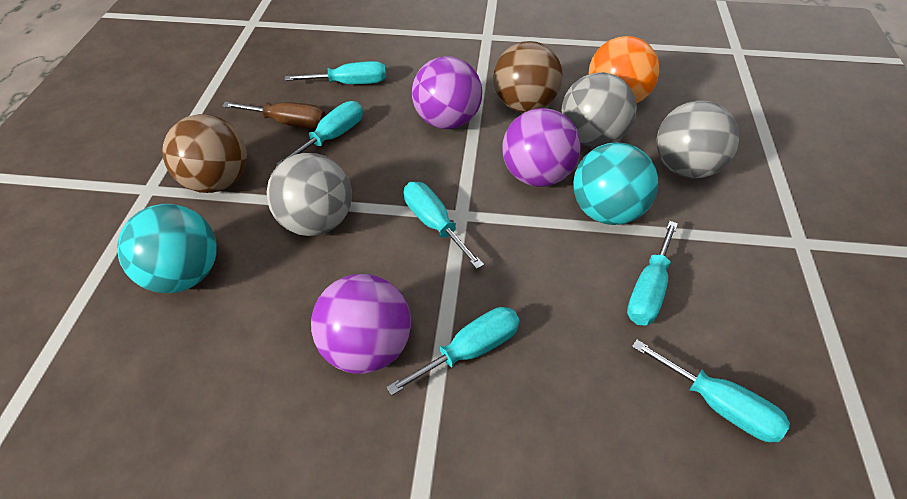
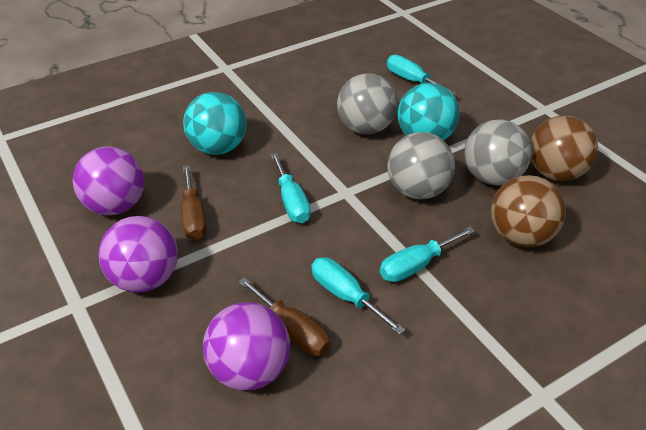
brown screwdriver: 1 -> 2
orange ball: 1 -> 0
turquoise screwdriver: 6 -> 4

